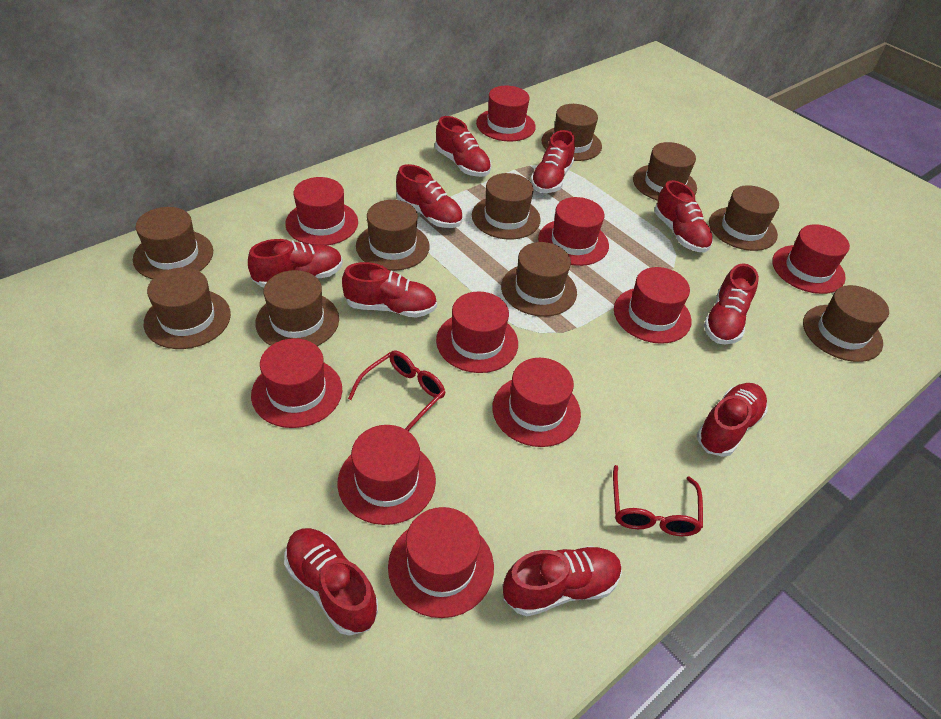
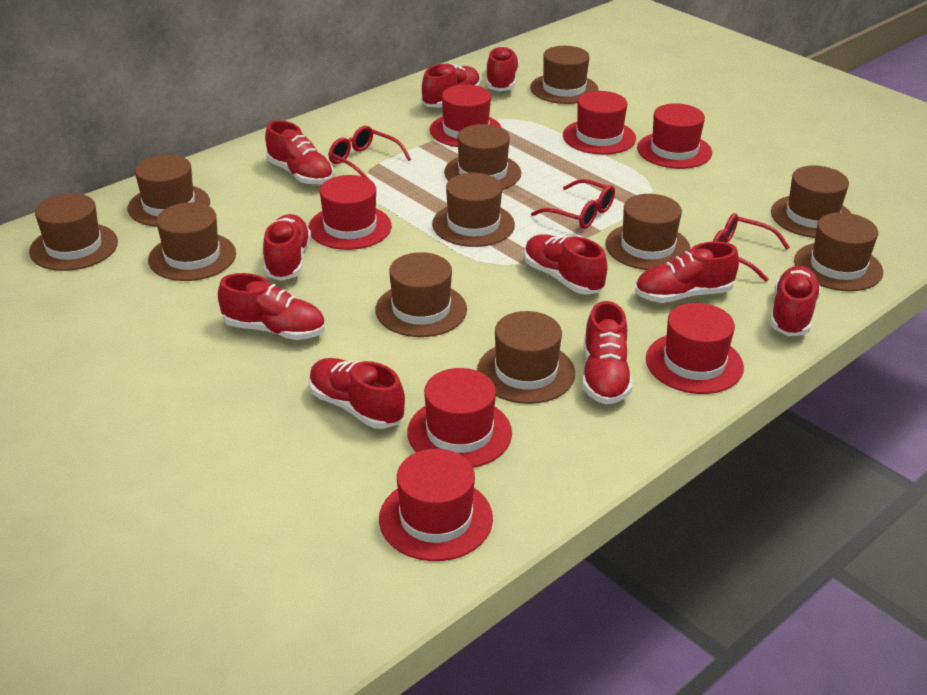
brown hat: 10 -> 11
red glasses: 2 -> 3
red hat: 10 -> 7

